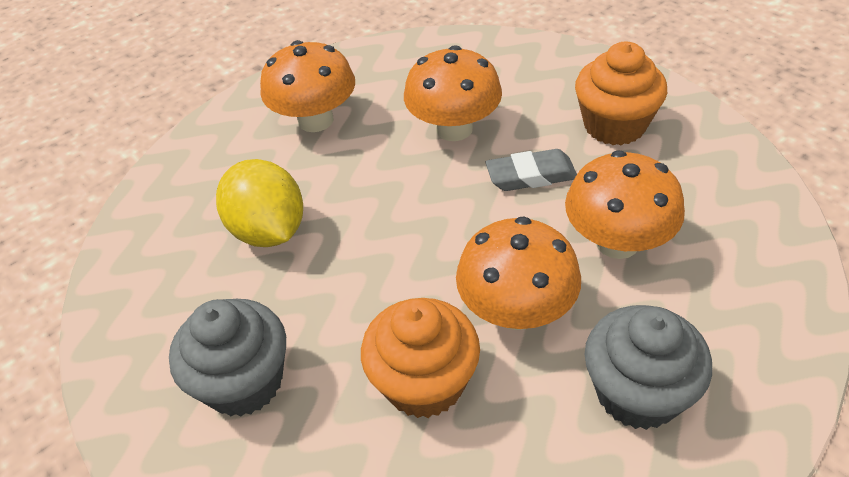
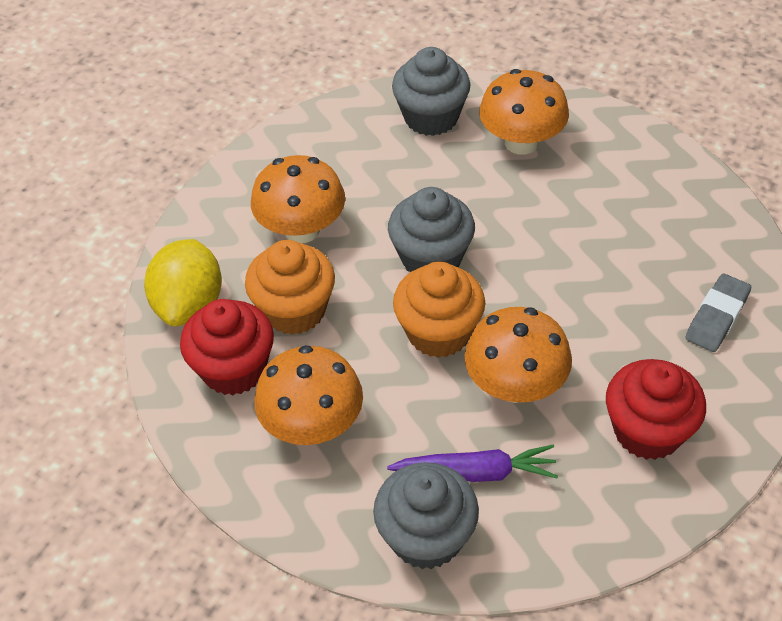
grey cupcake: 2 -> 3
purple carrot: 0 -> 1
red cupcake: 0 -> 2

